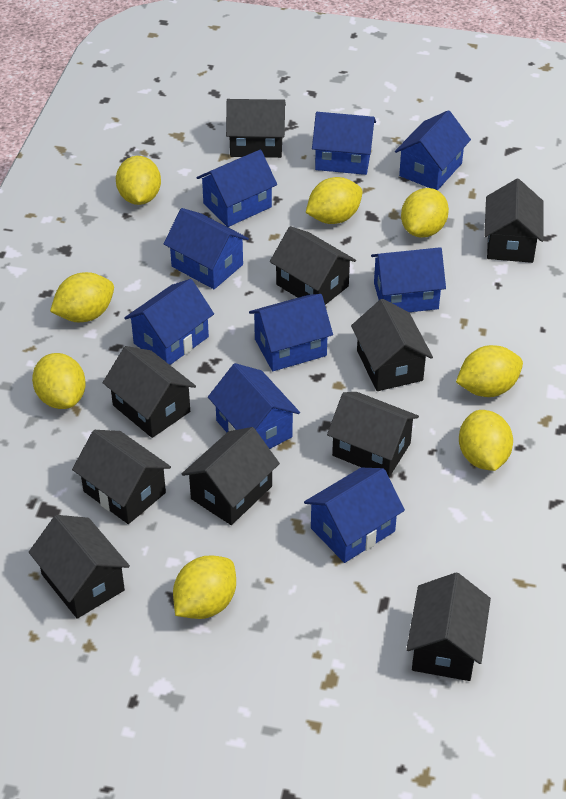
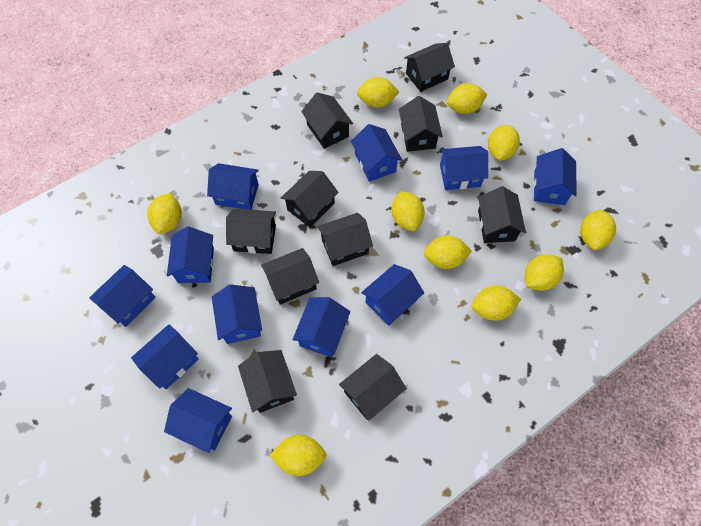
blue house: 9 -> 11
yellow lemon: 8 -> 10

